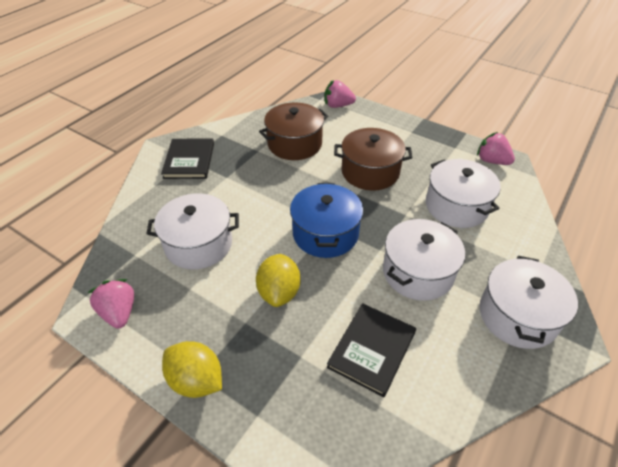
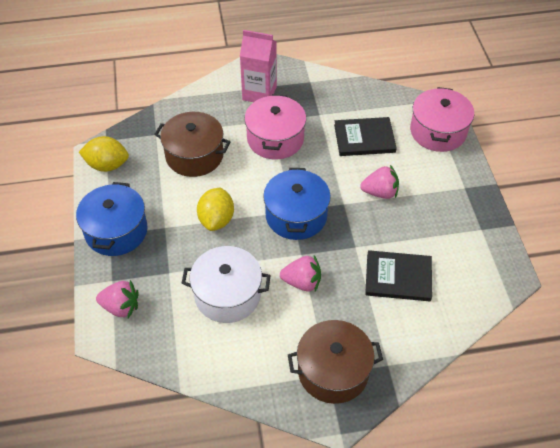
blue pot: 1 -> 2
pink carton: 0 -> 1
pink pot: 0 -> 2
white pot: 4 -> 1

